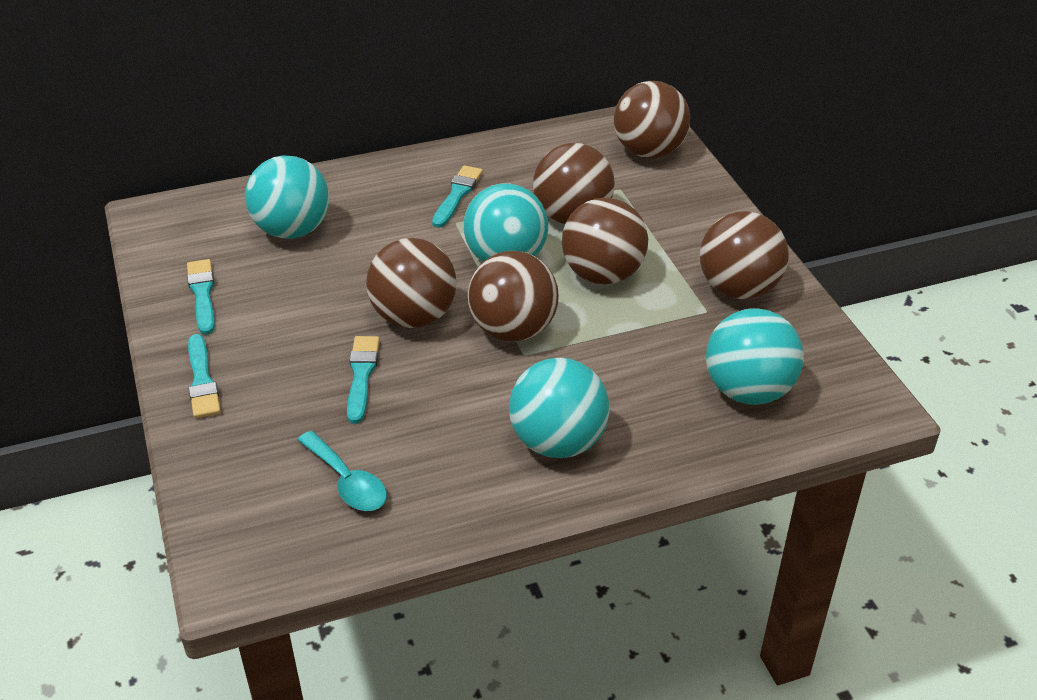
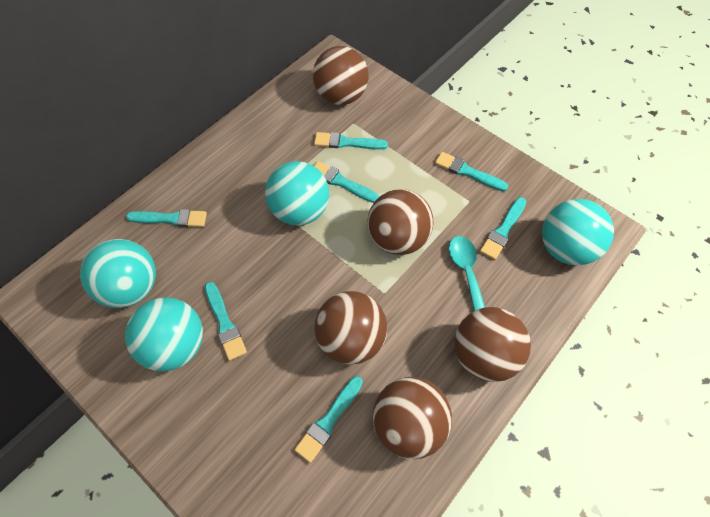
brown ball: 6 -> 5
turquoise brush: 4 -> 7

